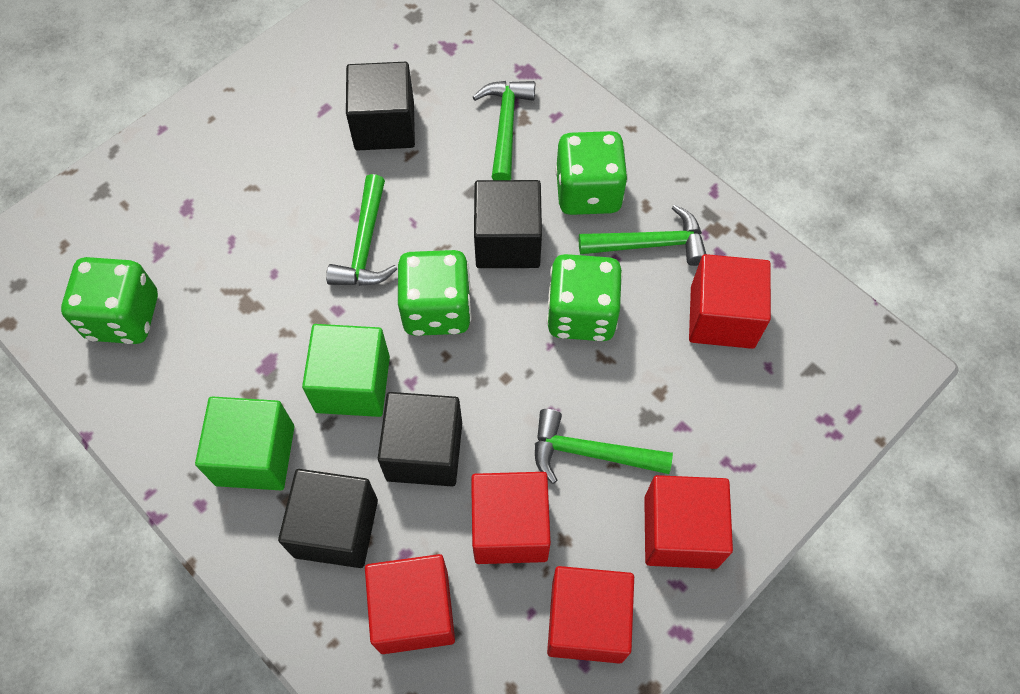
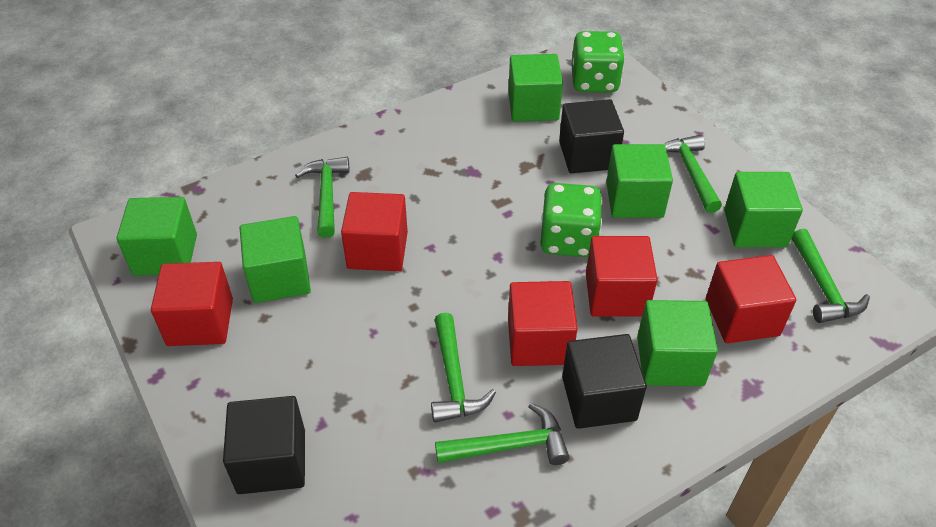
black cube: 4 -> 3
green cube: 2 -> 6
green dice: 4 -> 2
green hammer: 4 -> 5

